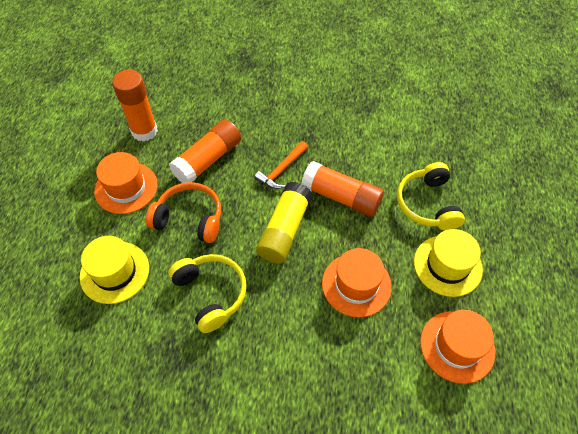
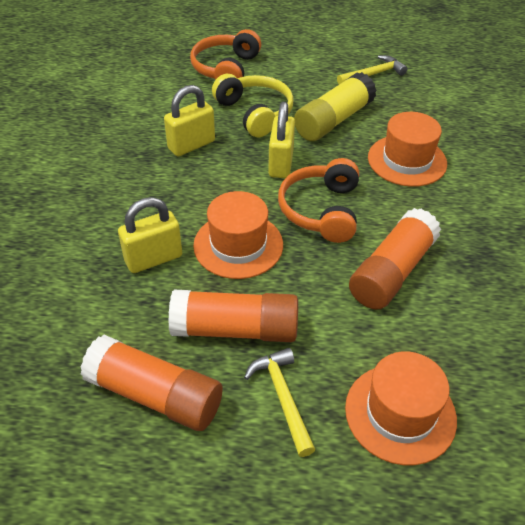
orange hammer: 1 -> 0
orange headphones: 1 -> 2
yellow hammer: 0 -> 2
yellow hat: 2 -> 0
yellow headphones: 2 -> 1
yellow padlock: 0 -> 3

